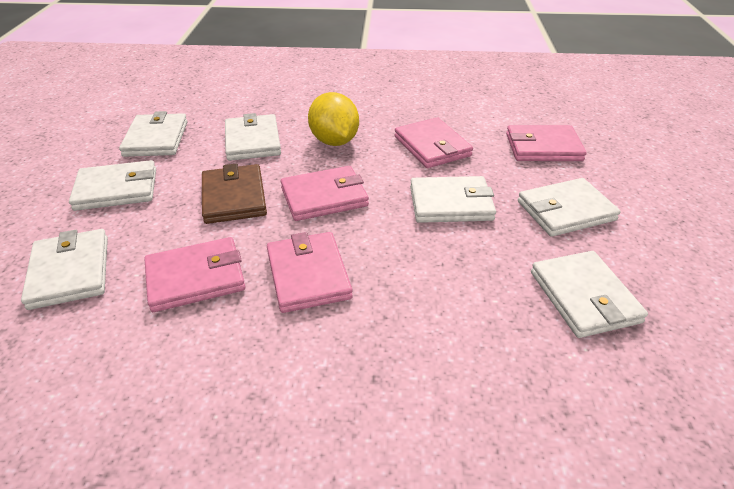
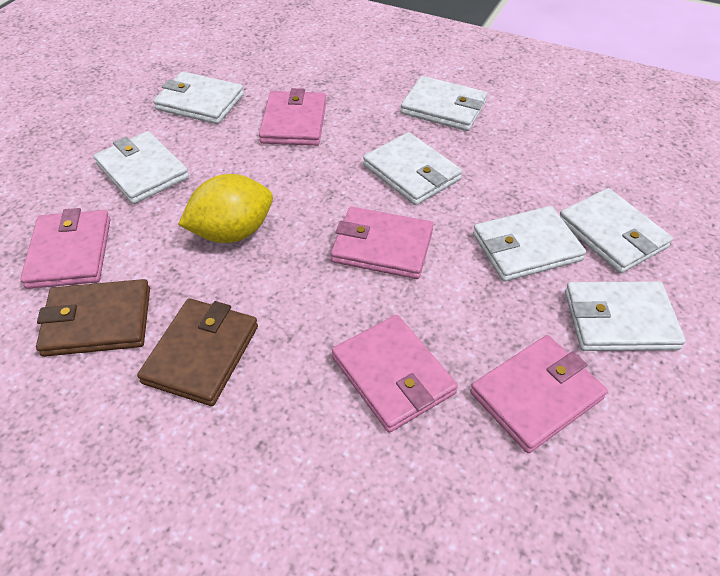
brown wallet: 1 -> 2

